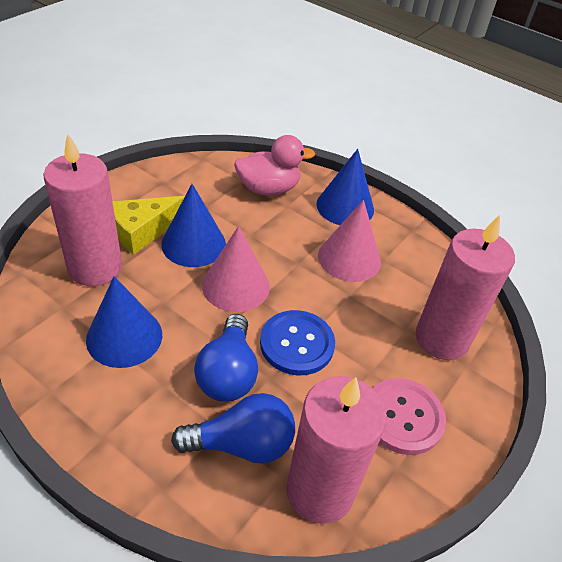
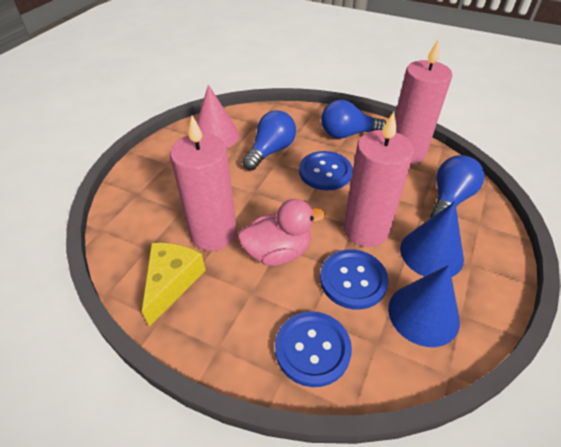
blue button: 1 -> 3
blue cone: 3 -> 2
blue light bulb: 2 -> 3
pink button: 1 -> 0
pink cone: 2 -> 1

